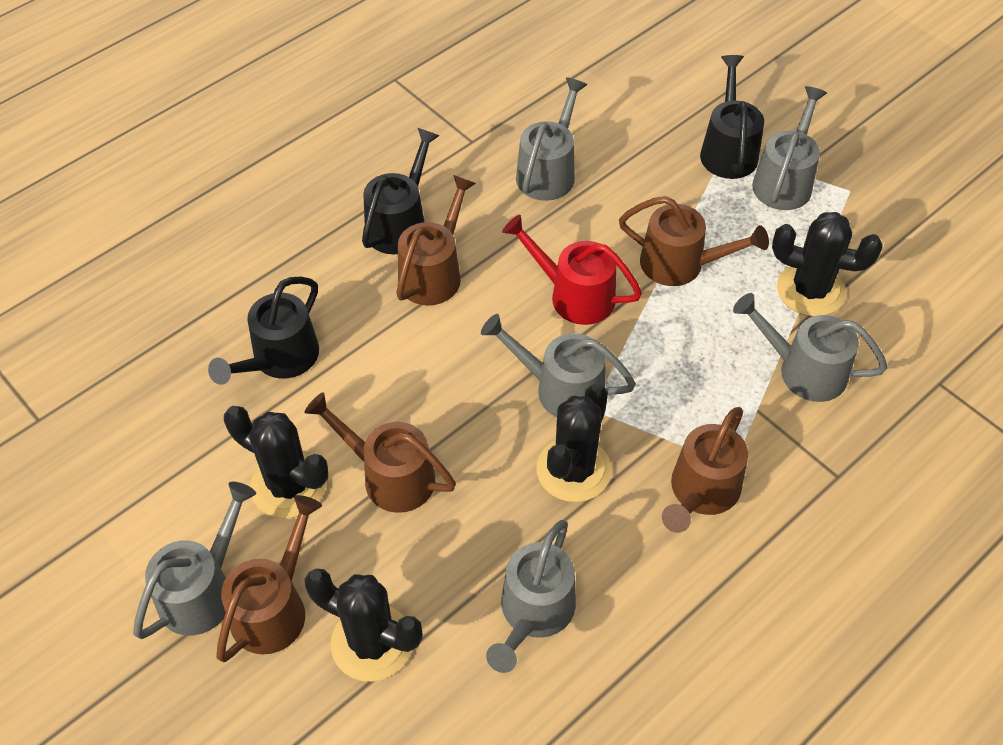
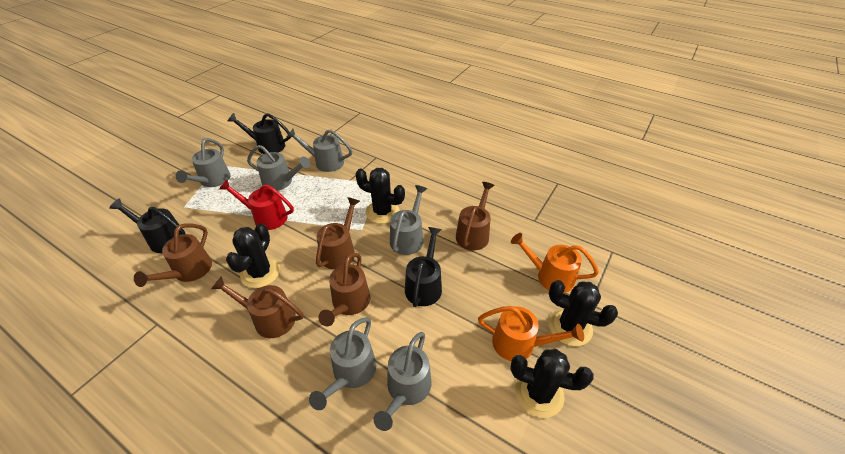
orange watering can: 0 -> 2

